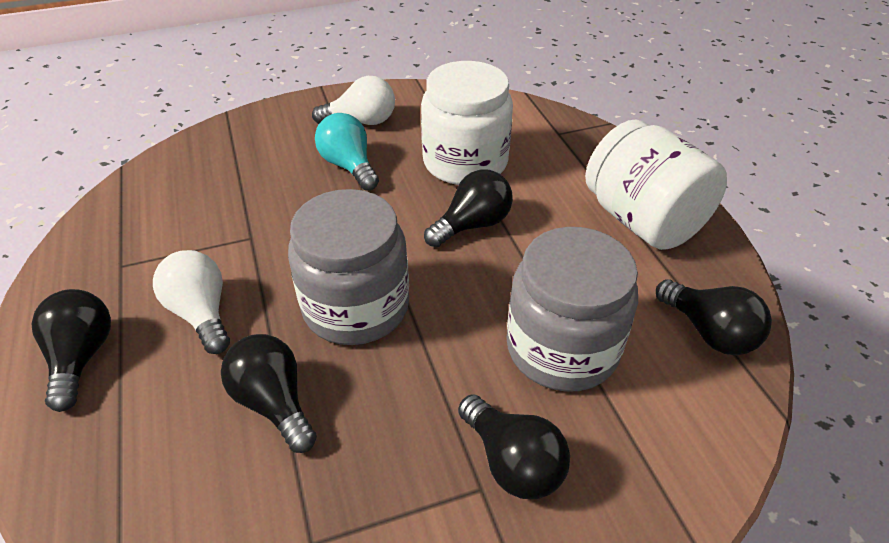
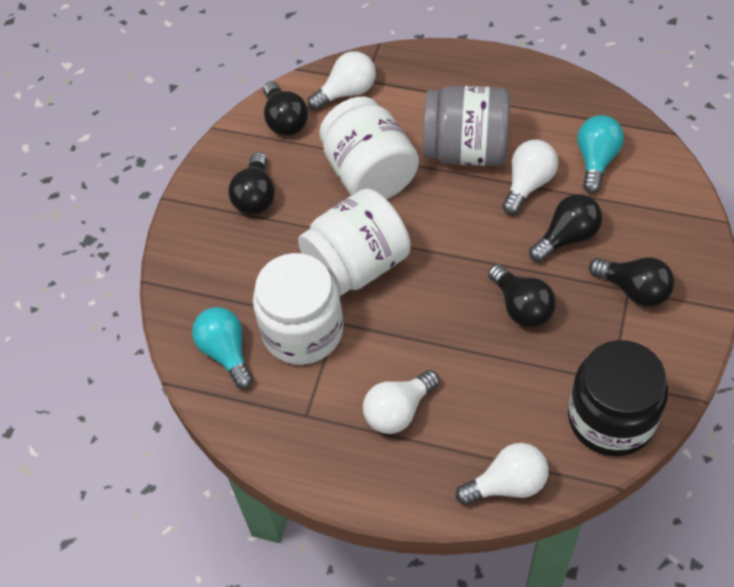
black jar: 0 -> 1
grey jar: 2 -> 1
turquoise light bulb: 1 -> 2
white jar: 2 -> 3
white light bulb: 2 -> 4

